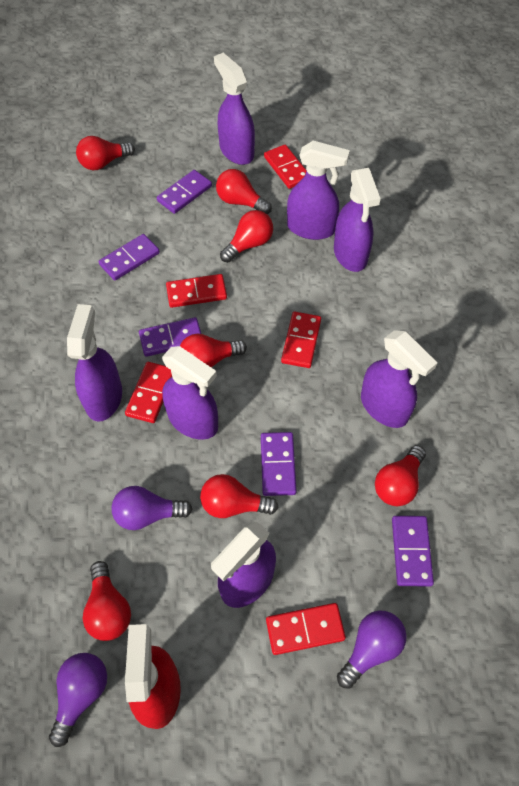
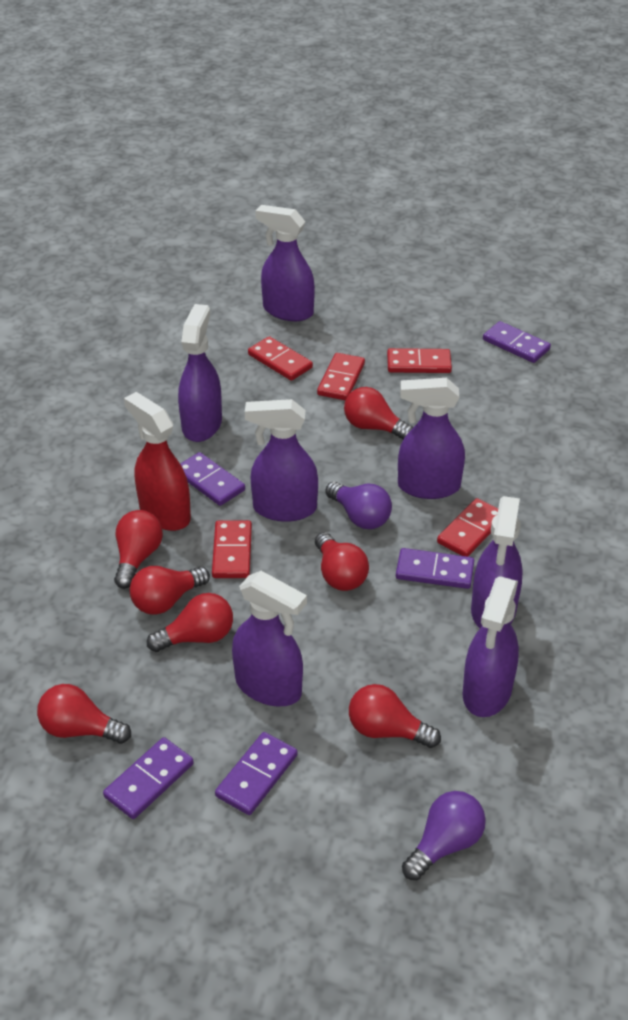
purple light bulb: 3 -> 2

